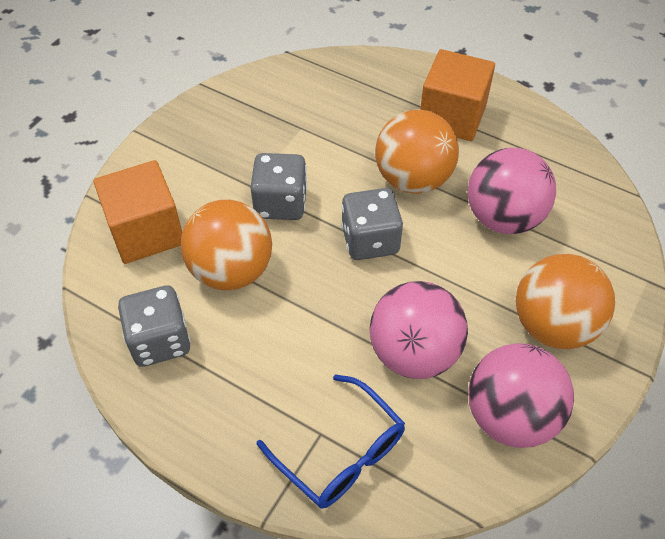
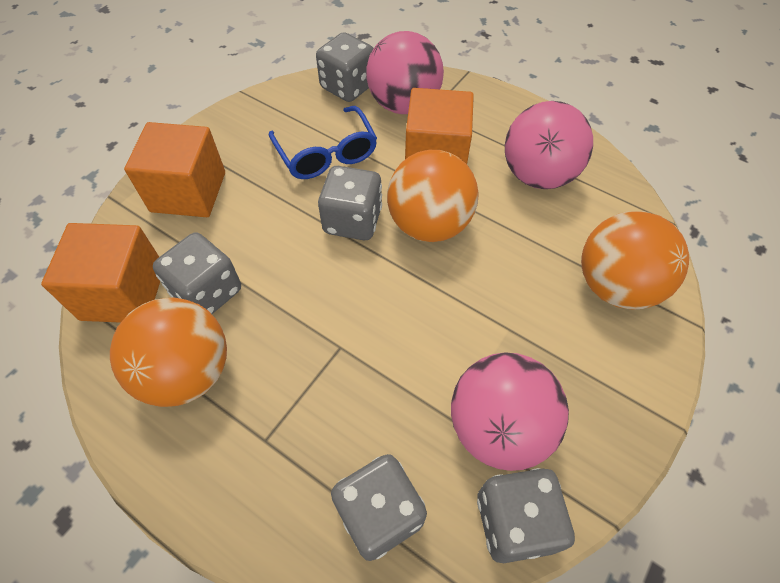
grey dice: 3 -> 5
orange cube: 2 -> 3

